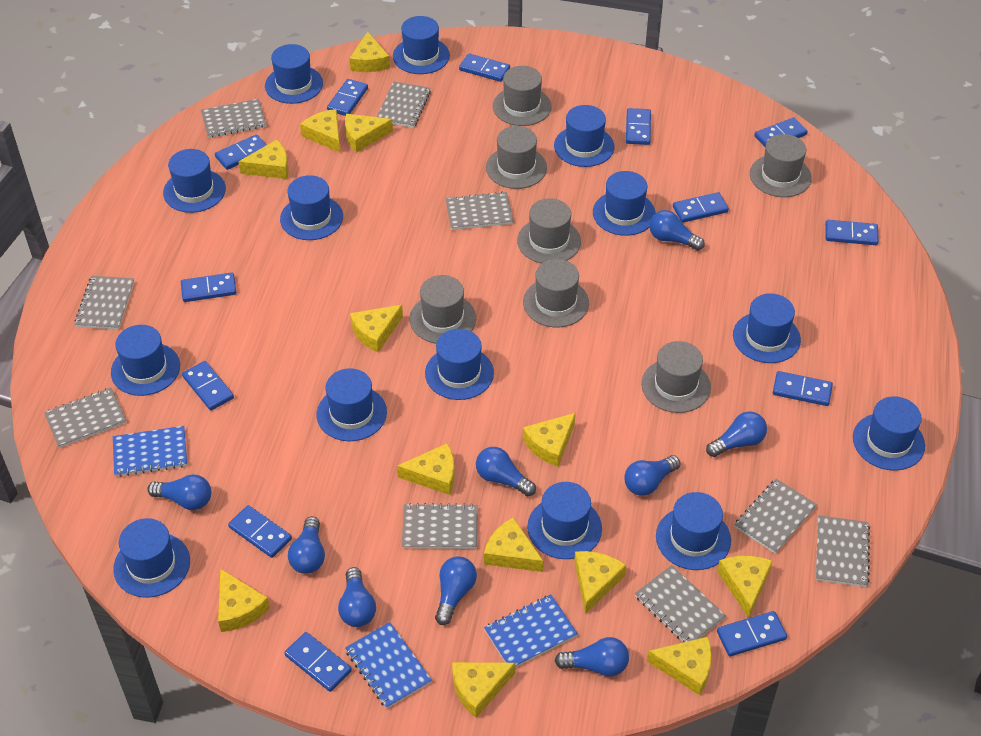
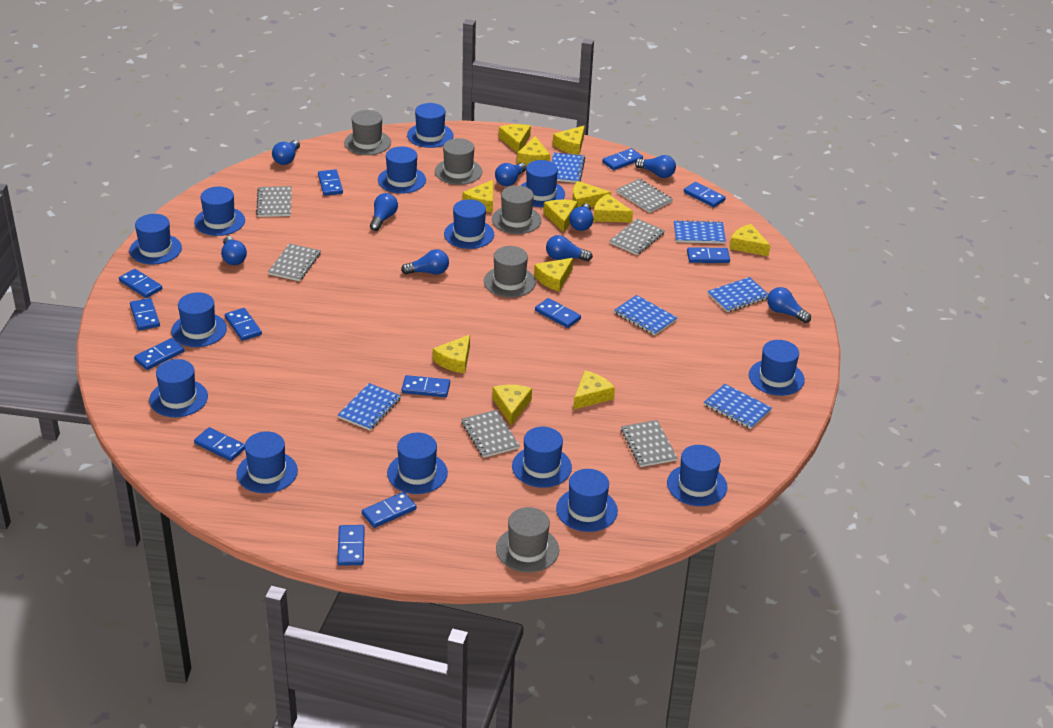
blue notebook: 3 -> 6
grey hat: 7 -> 5
grey notebook: 9 -> 6
yellow cheese: 13 -> 12

